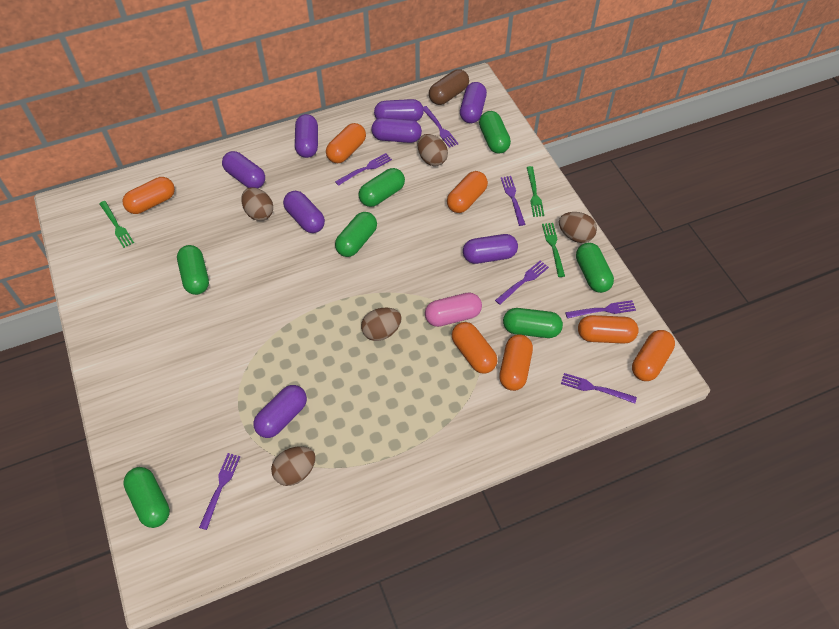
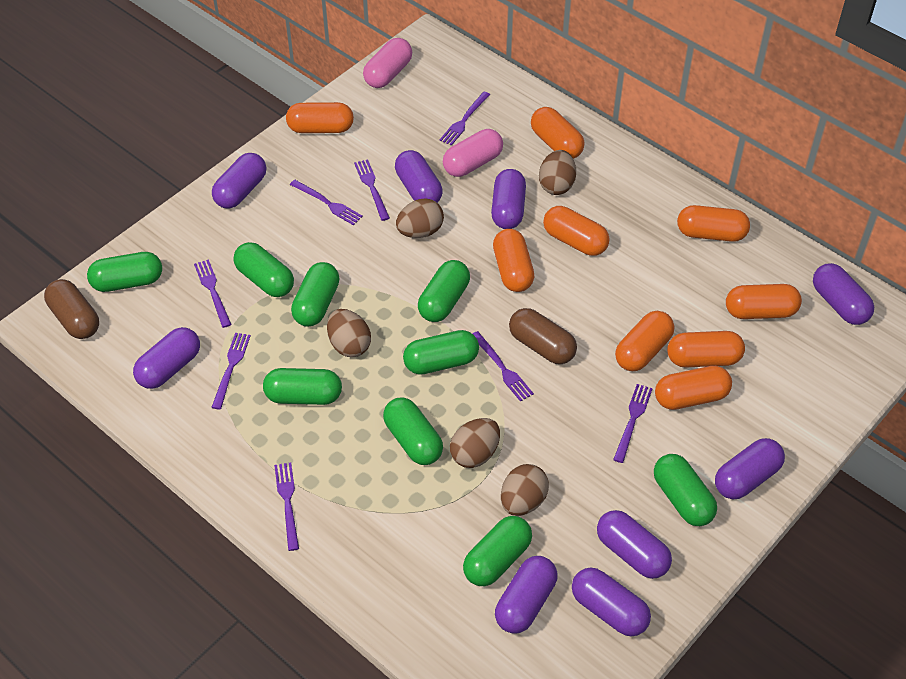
brown capsule: 1 -> 2
green capsule: 7 -> 9
green fork: 3 -> 0
orange capsule: 7 -> 9
pink capsule: 1 -> 2
purple capsule: 8 -> 9
purple fork: 7 -> 8

